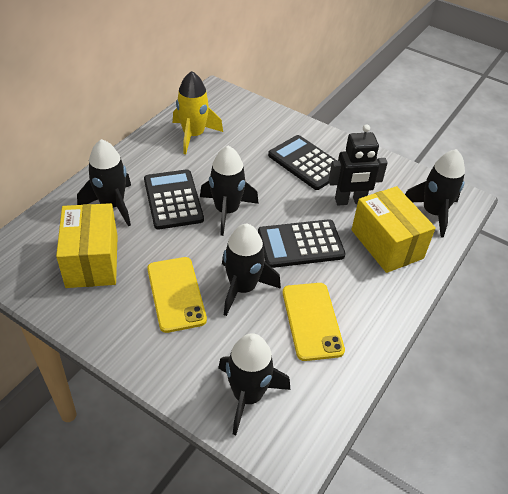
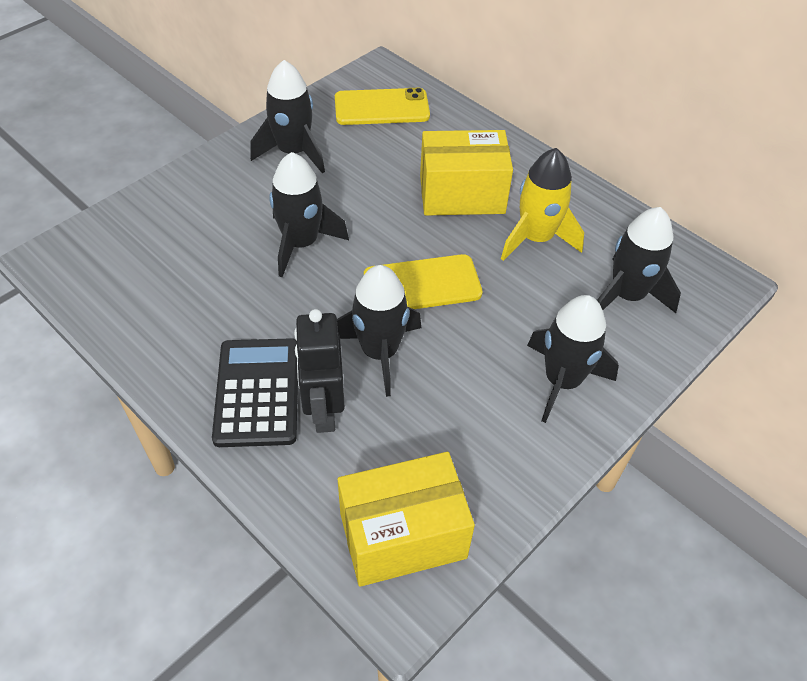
black calculator: 3 -> 1

